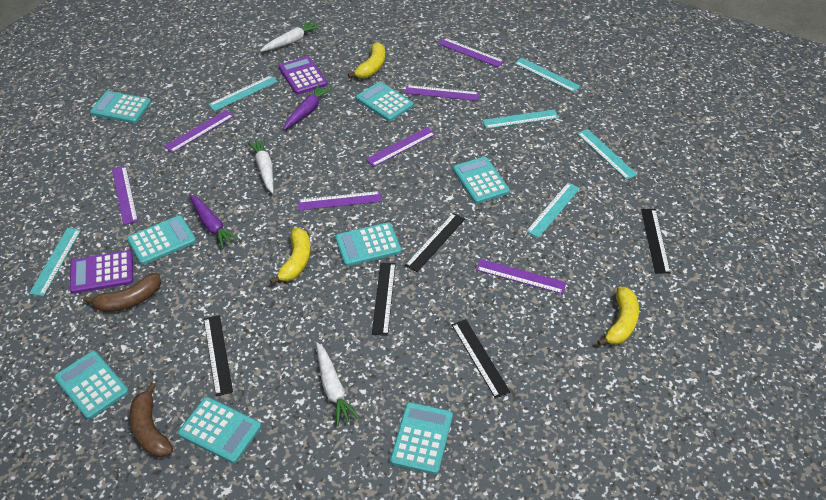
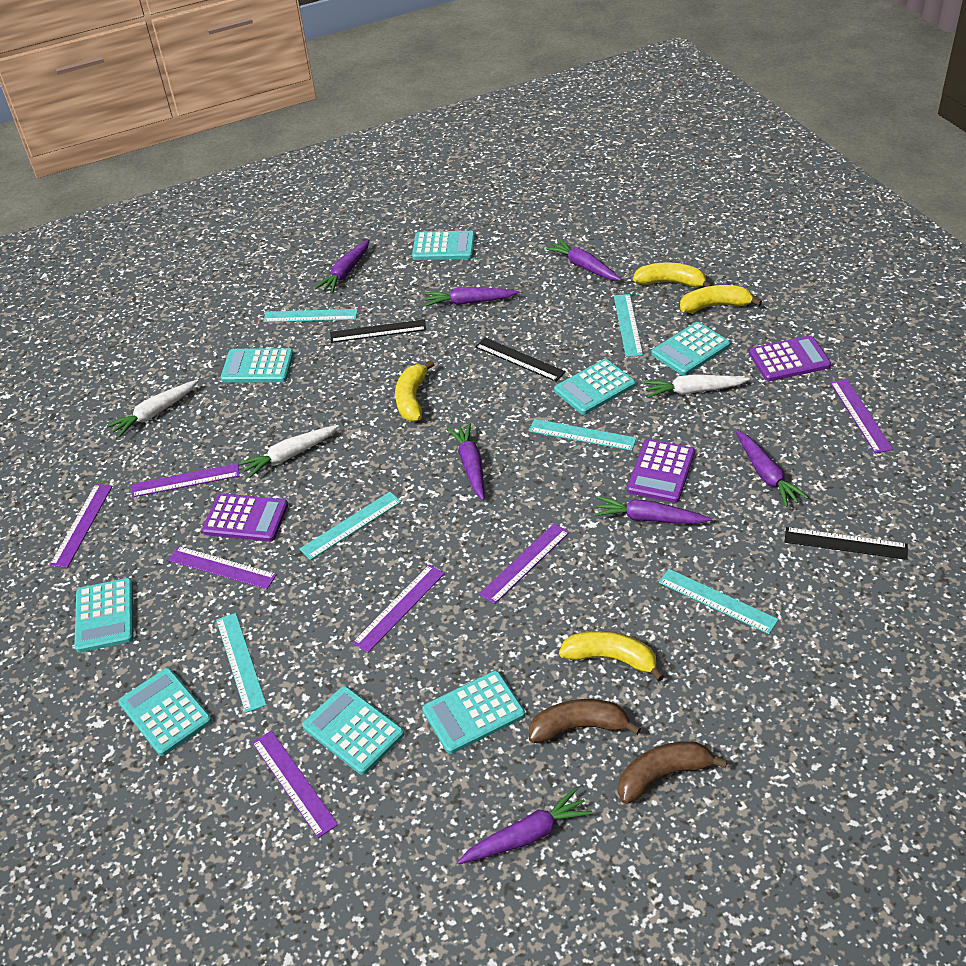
black ruler: 5 -> 3
purple calculator: 2 -> 3
purple carrot: 2 -> 7
yellow banana: 3 -> 4

